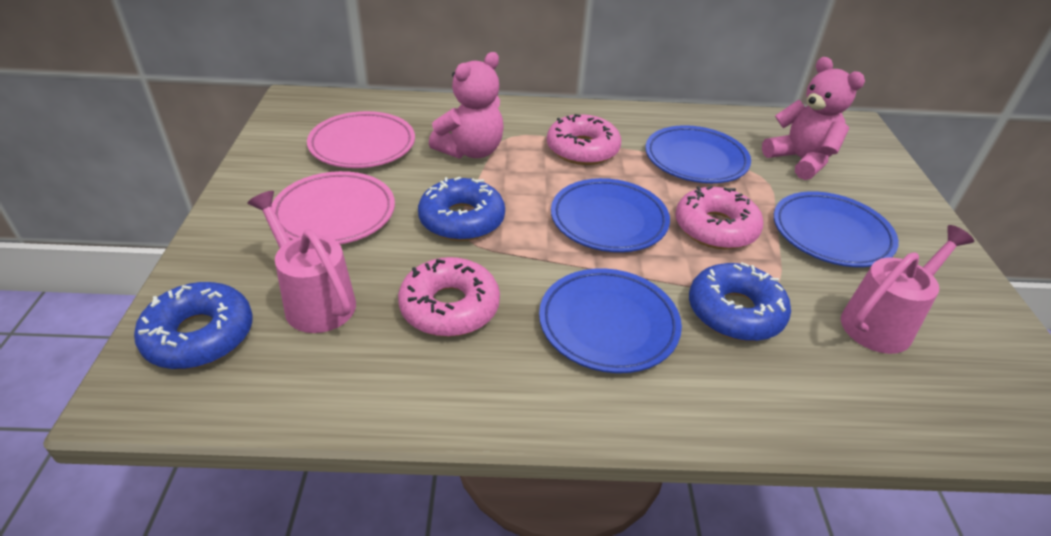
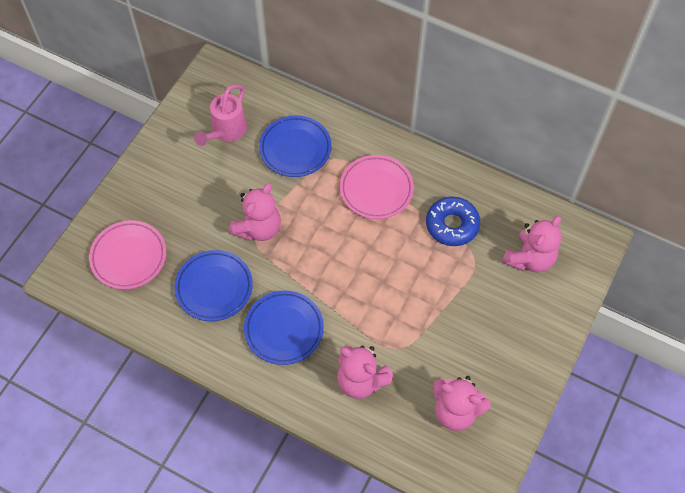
blue donut: 3 -> 1
blue plate: 4 -> 3
pink donut: 3 -> 0
pink teddy bear: 2 -> 4
pink watering can: 2 -> 1

